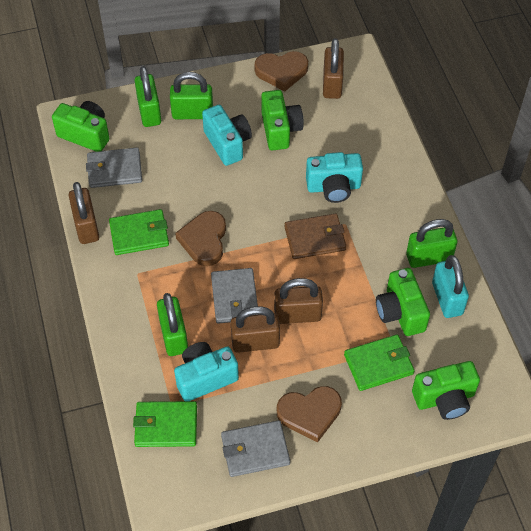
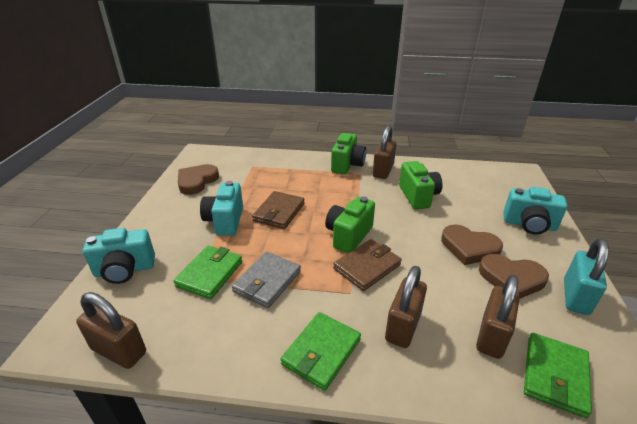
brown wallet: 1 -> 2
green camera: 4 -> 3
green padlock: 4 -> 0
grey wallet: 3 -> 1

